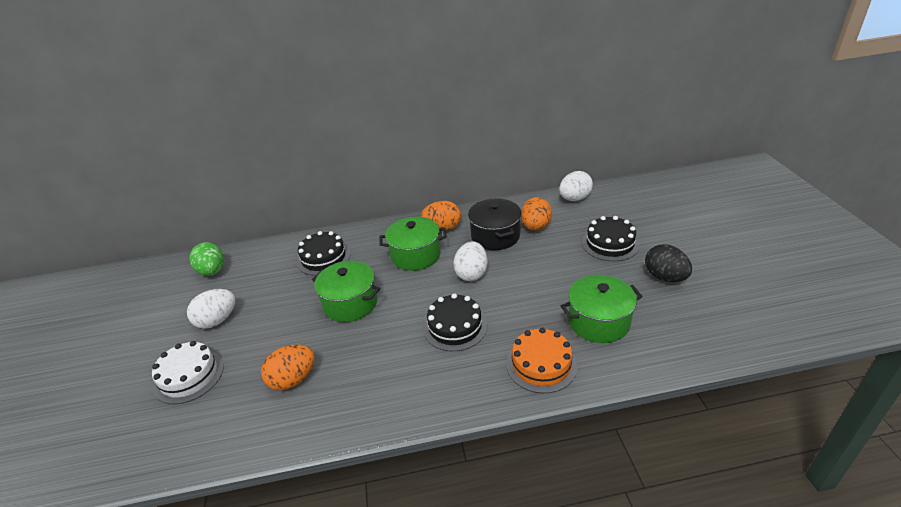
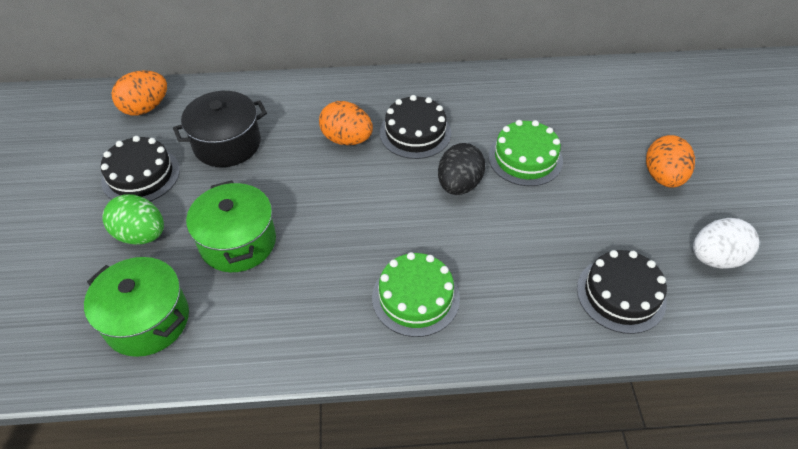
green cake: 0 -> 2
green pot: 3 -> 2
orange cake: 1 -> 0
white cake: 1 -> 0
white egg: 3 -> 1

